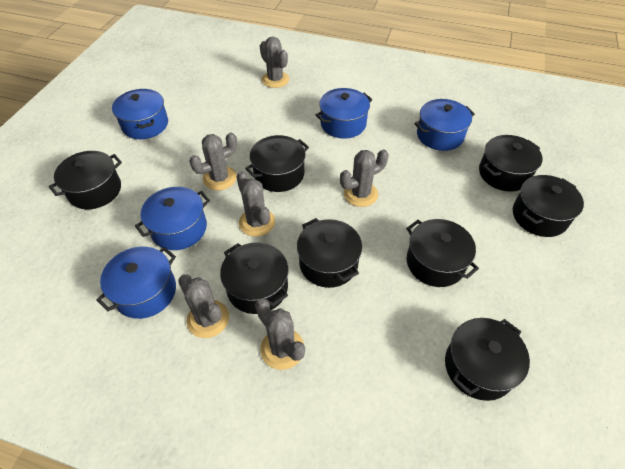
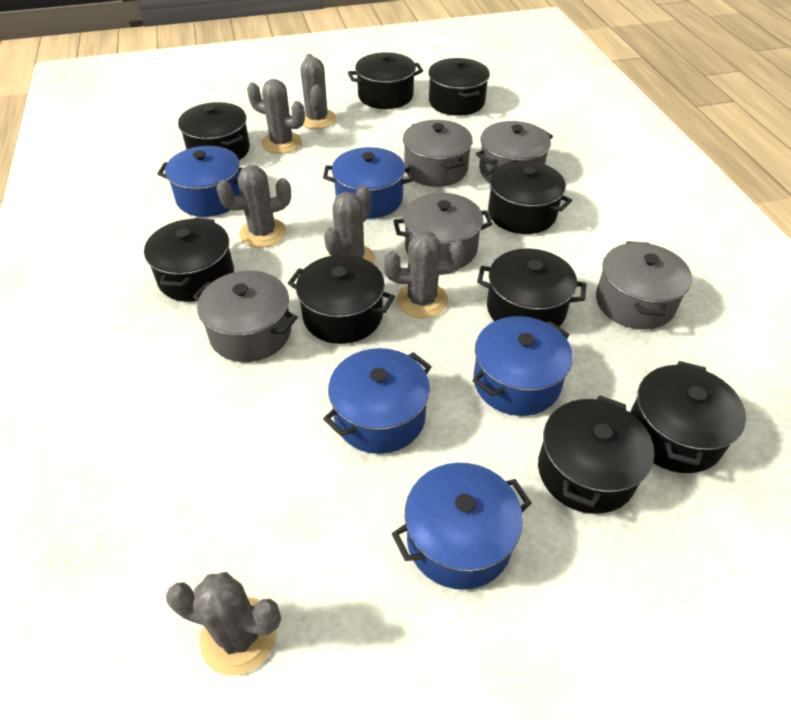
black pot: 8 -> 9
grey pot: 0 -> 5

